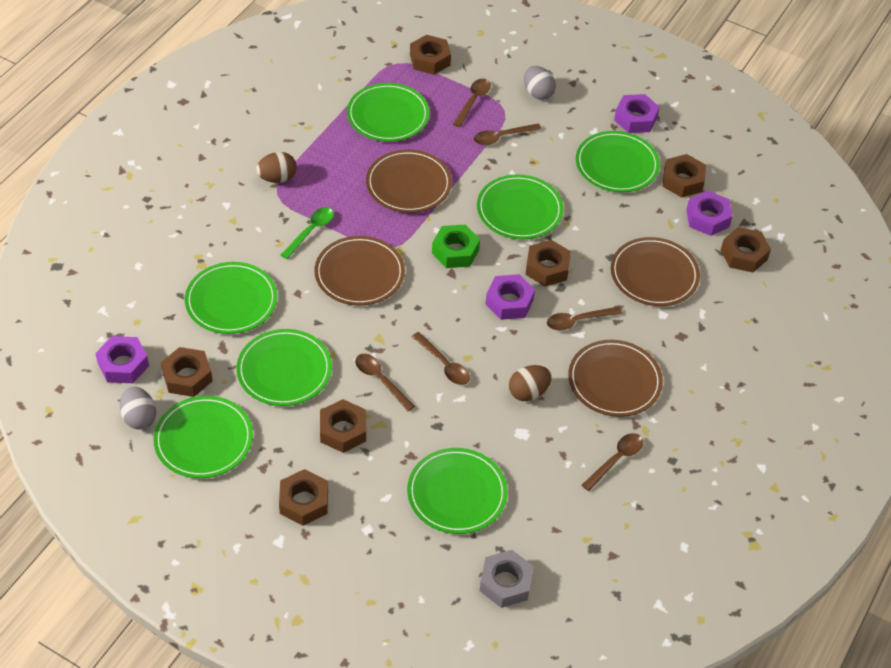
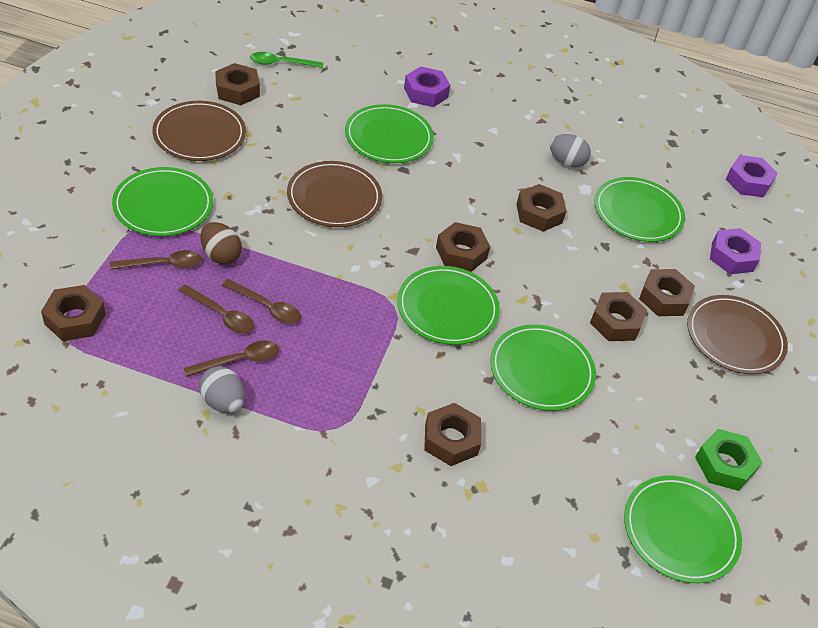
brown egg: 2 -> 1
brown plate: 4 -> 3
brown spoon: 6 -> 4
green plate: 7 -> 6
grey nut: 1 -> 0
purple nut: 4 -> 3

